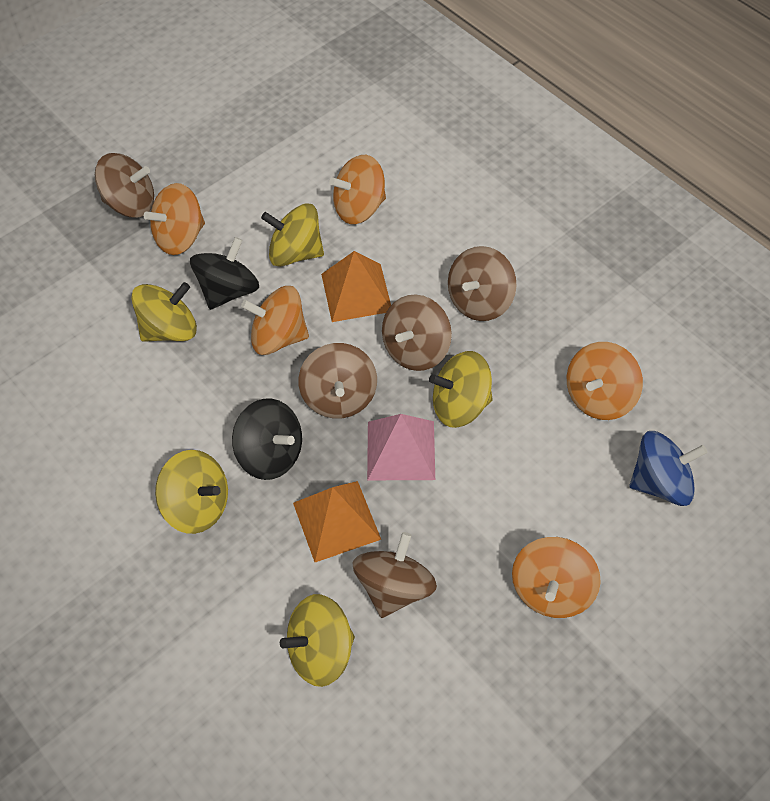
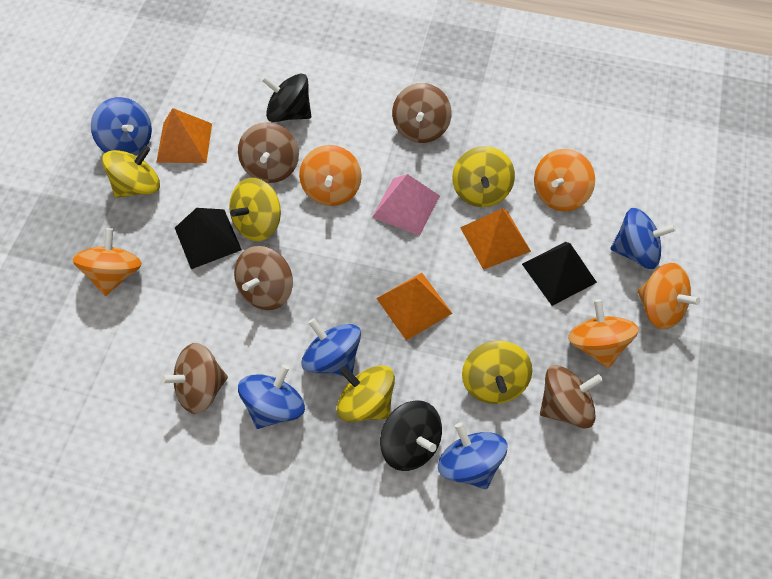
black pyramid: 0 -> 2
blue spinning top: 1 -> 5
orange pyramid: 2 -> 3

